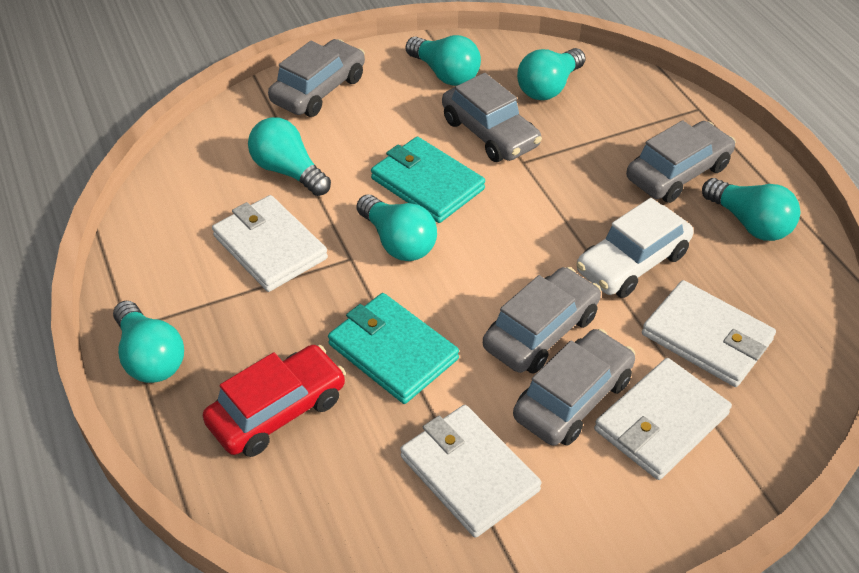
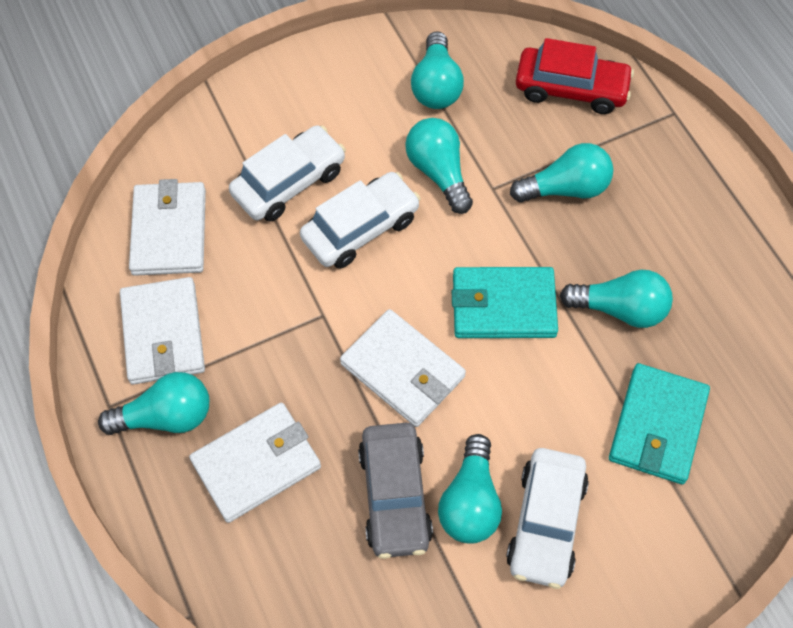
grey car: 5 -> 1
white car: 1 -> 3

